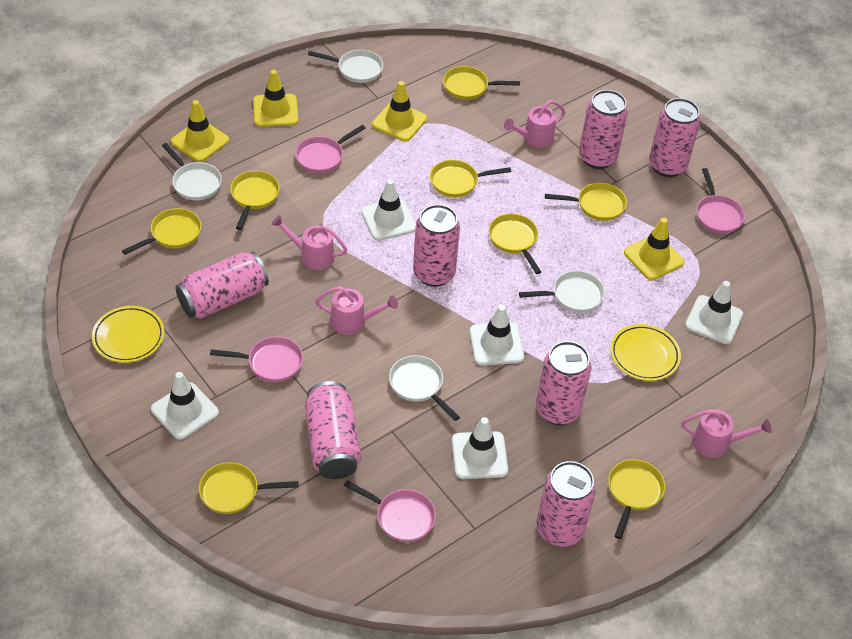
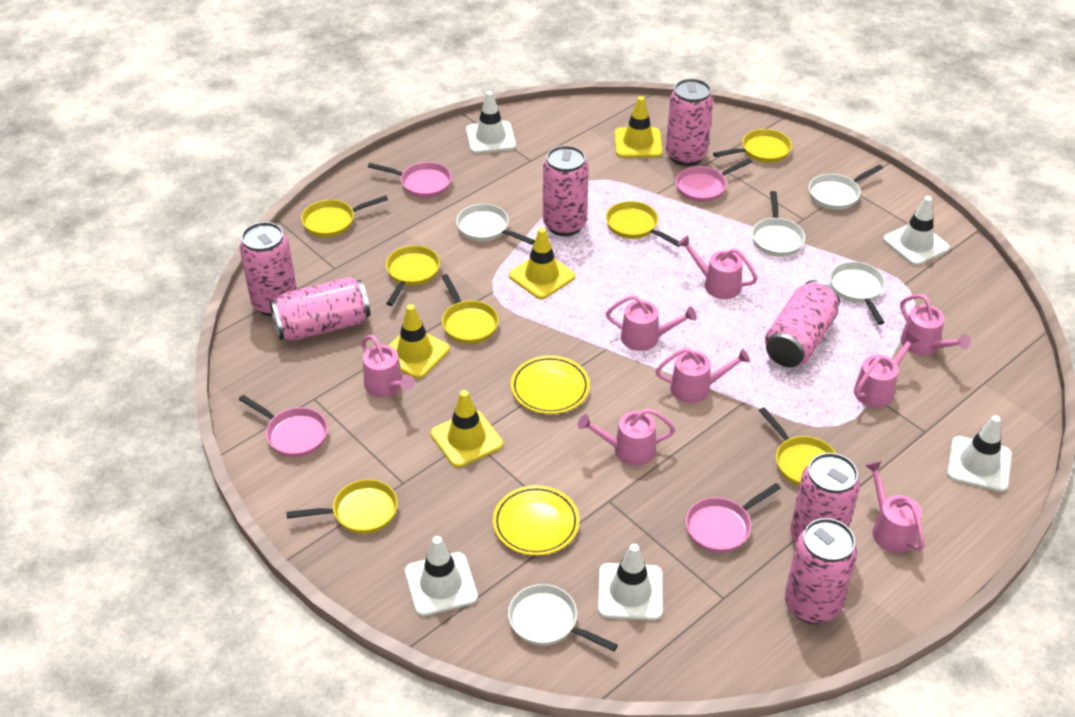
pink watering can: 4 -> 8
white pan: 4 -> 5
yellow pan: 8 -> 7

